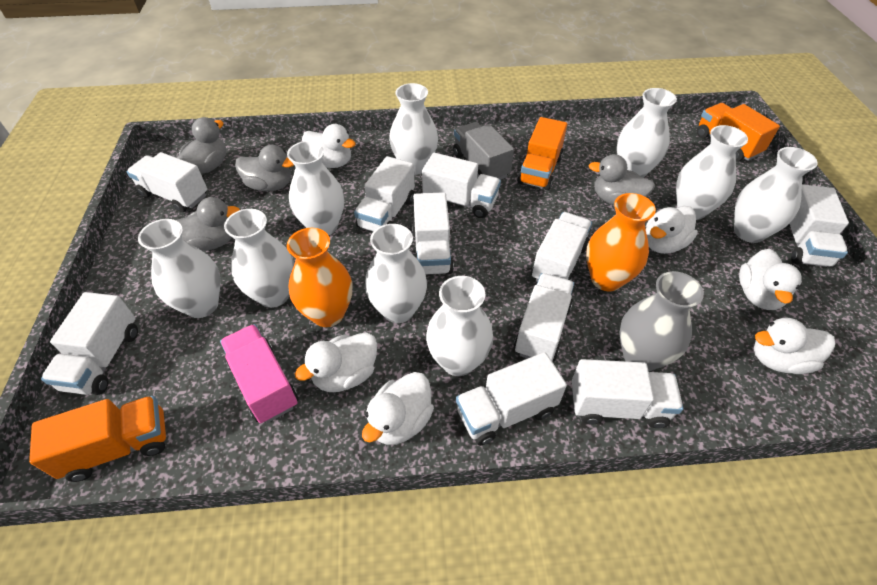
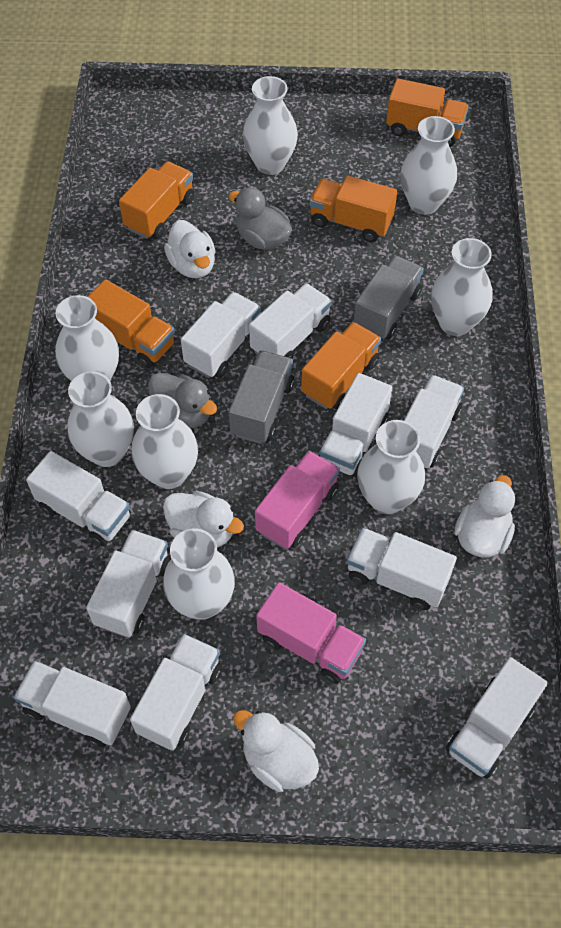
grey duck: 4 -> 2
grey truck: 1 -> 2
grey vase: 1 -> 0
orange truck: 3 -> 5
orange vase: 2 -> 0
pink truck: 1 -> 2
white duck: 6 -> 4
white vase: 9 -> 8

